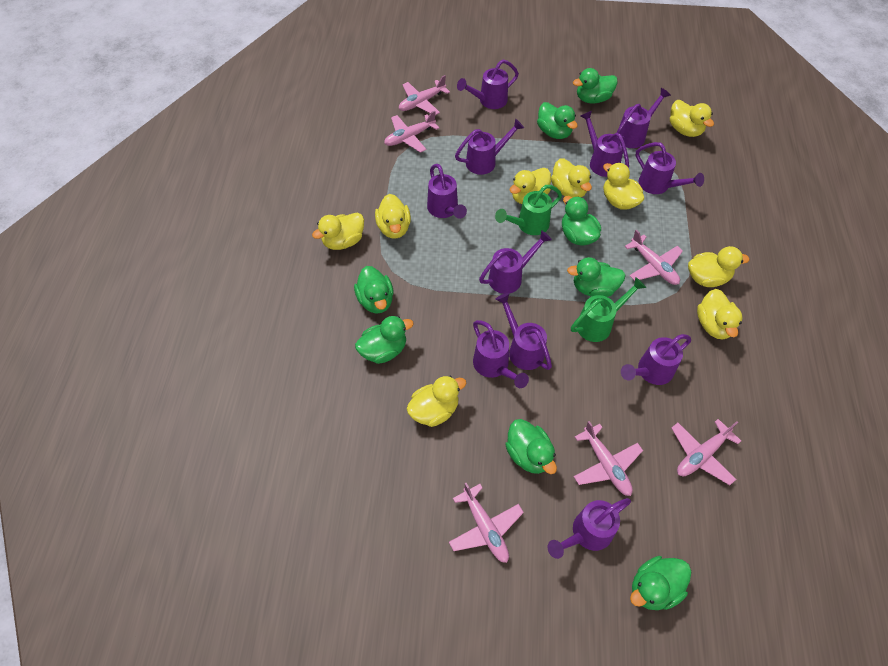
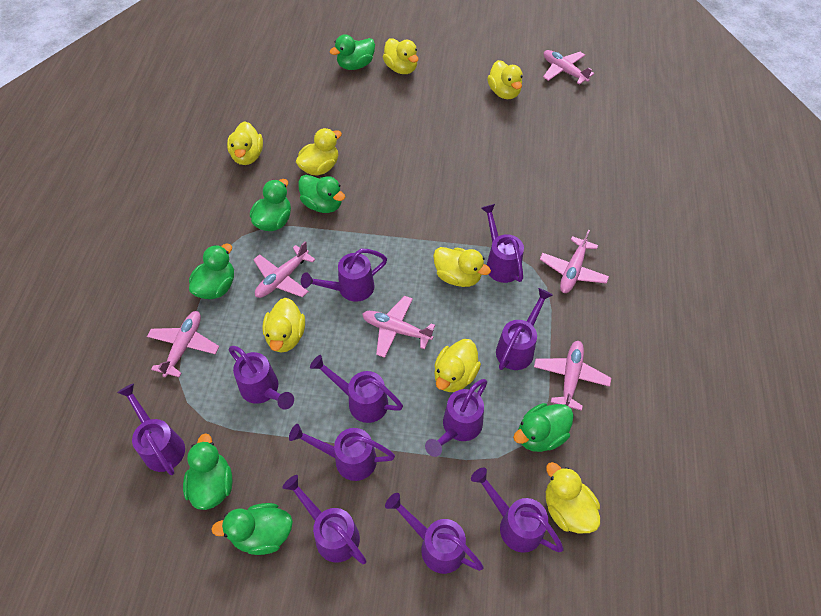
green duck: 8 -> 7
green watering can: 2 -> 0
yellow duck: 9 -> 8

